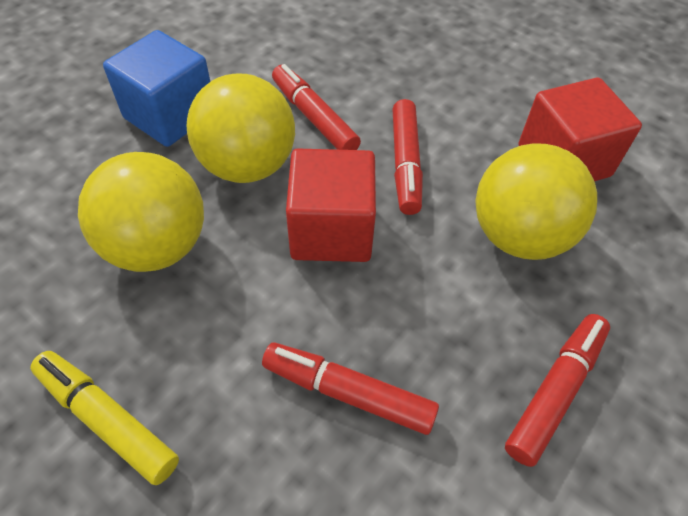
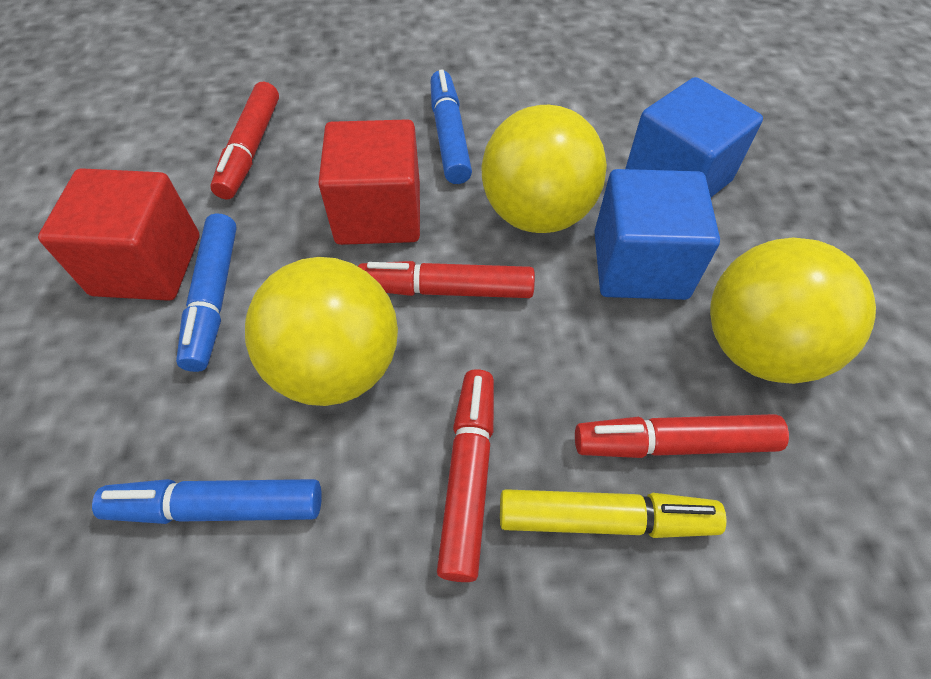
blue cube: 1 -> 2
blue marker: 0 -> 3

